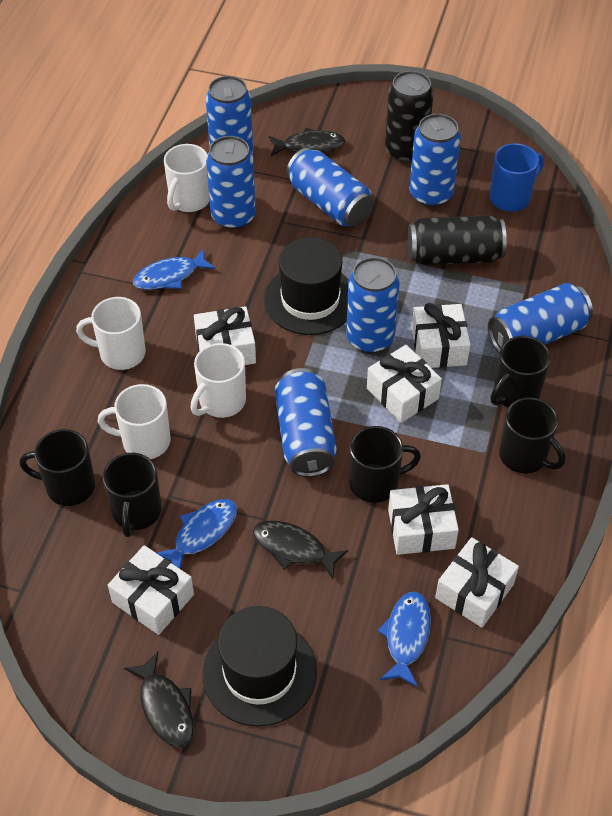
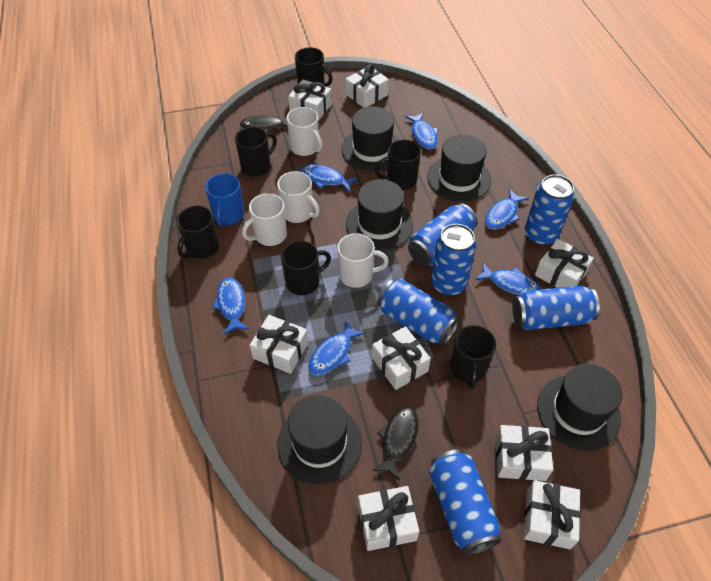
black can: 2 -> 0
black fish: 3 -> 2
black hat: 2 -> 5
black mug: 5 -> 6
blue can: 7 -> 6
blue fish: 3 -> 6
white gift: 6 -> 8

